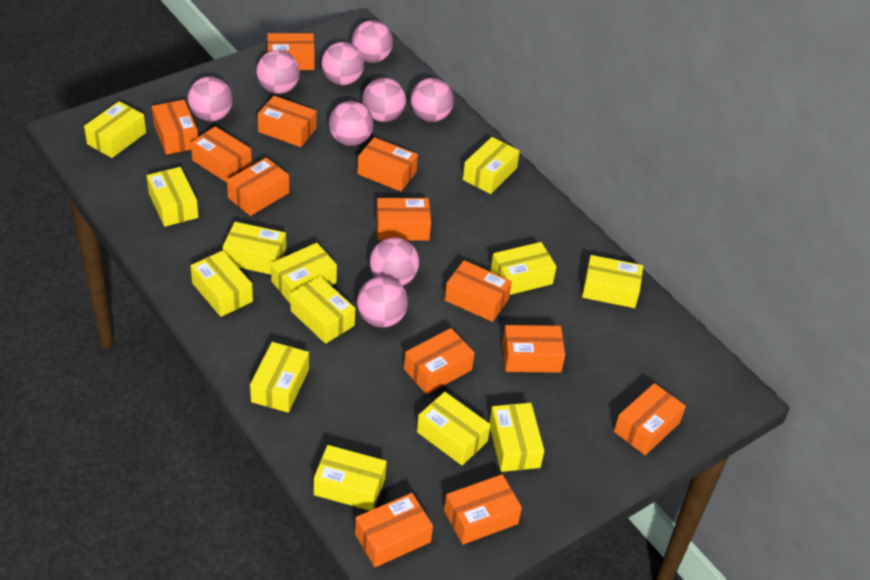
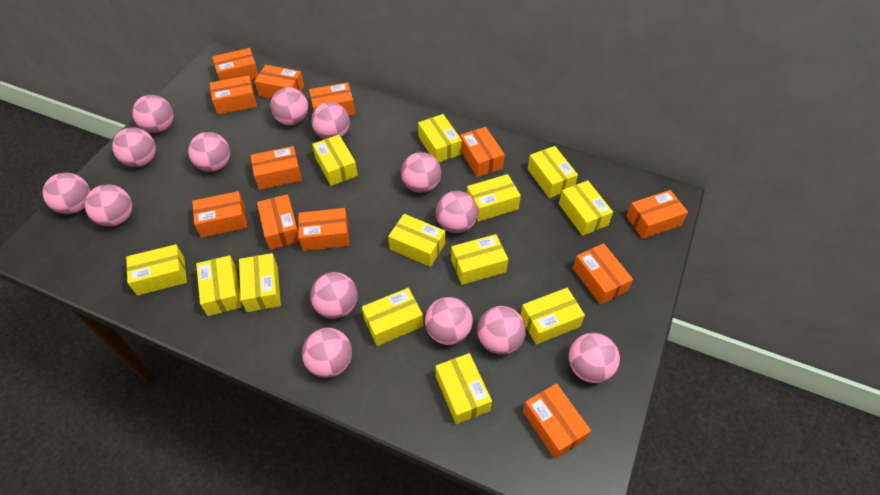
orange box: 13 -> 12
pink ball: 9 -> 14

